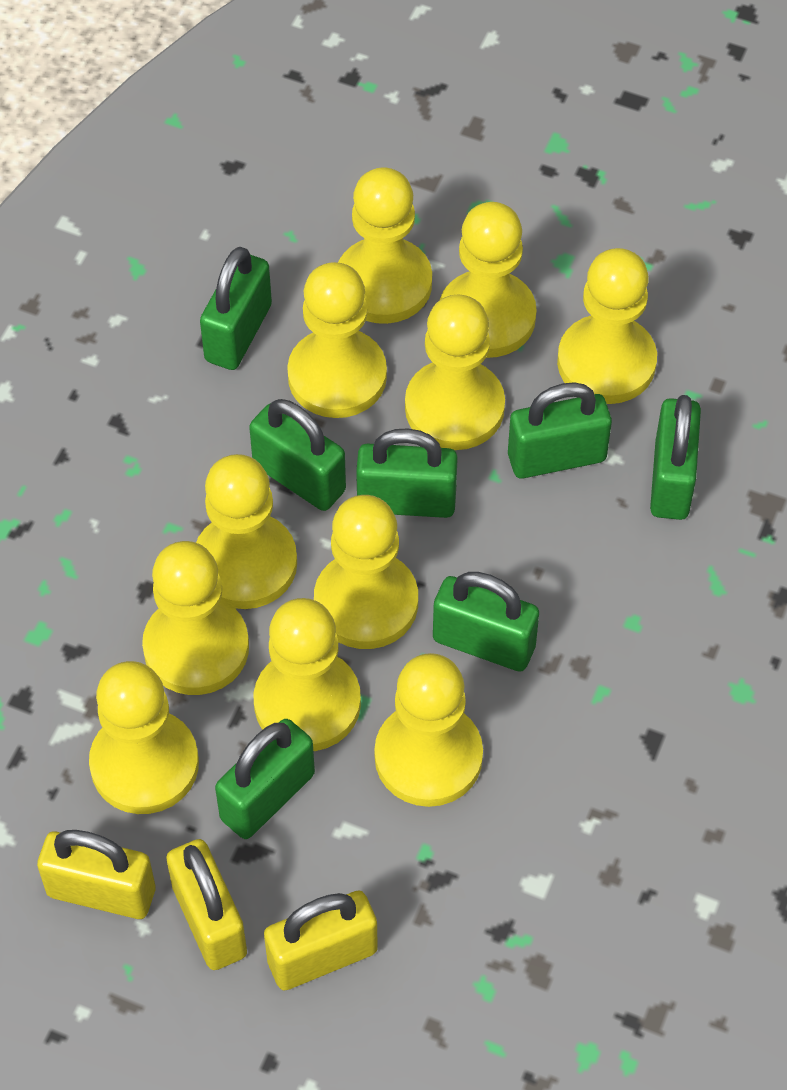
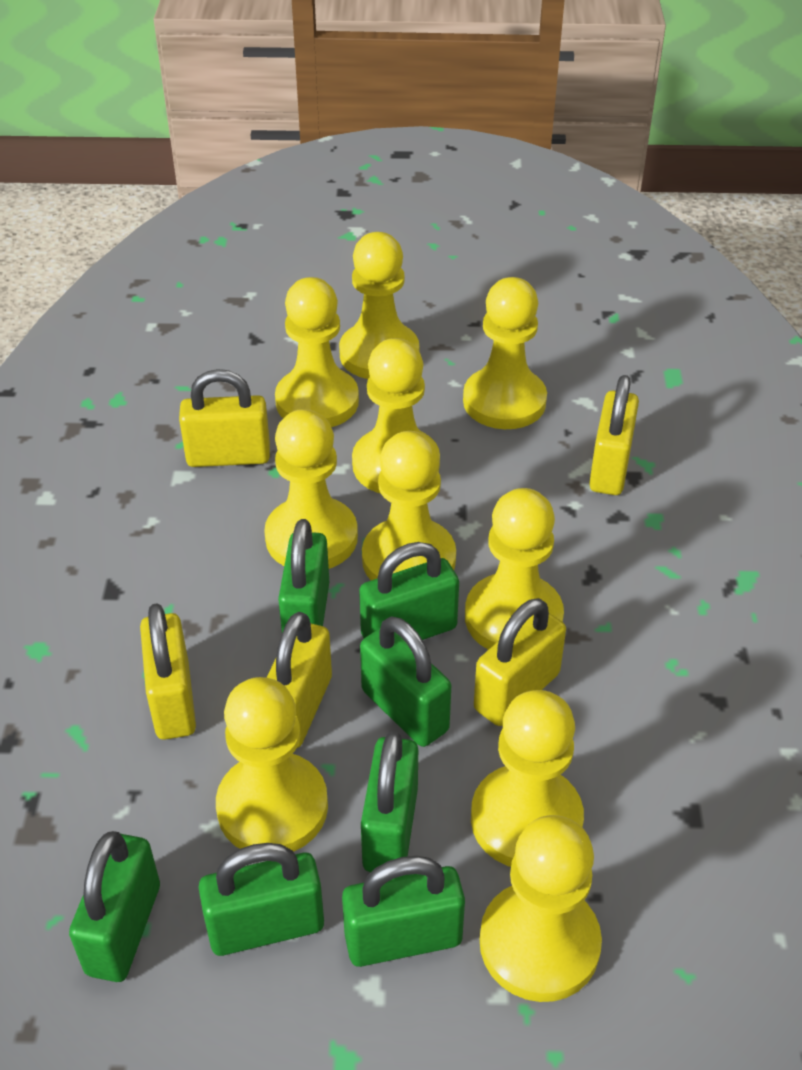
yellow padlock: 3 -> 5
yellow pawn: 11 -> 10

